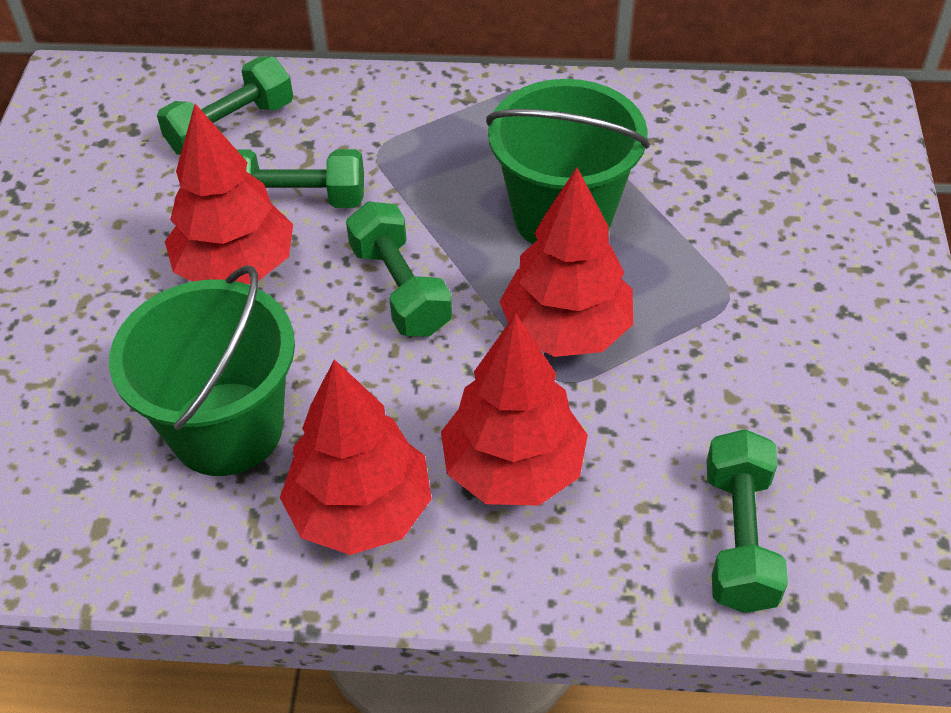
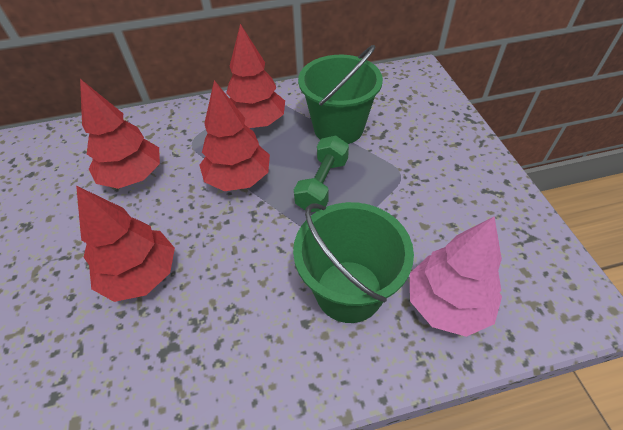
green dumbbell: 4 -> 1
pink tree: 0 -> 1

